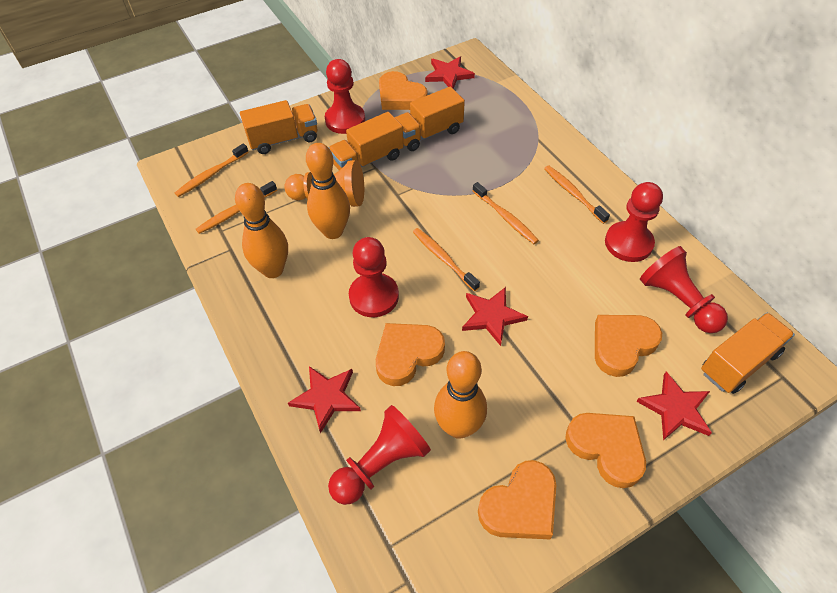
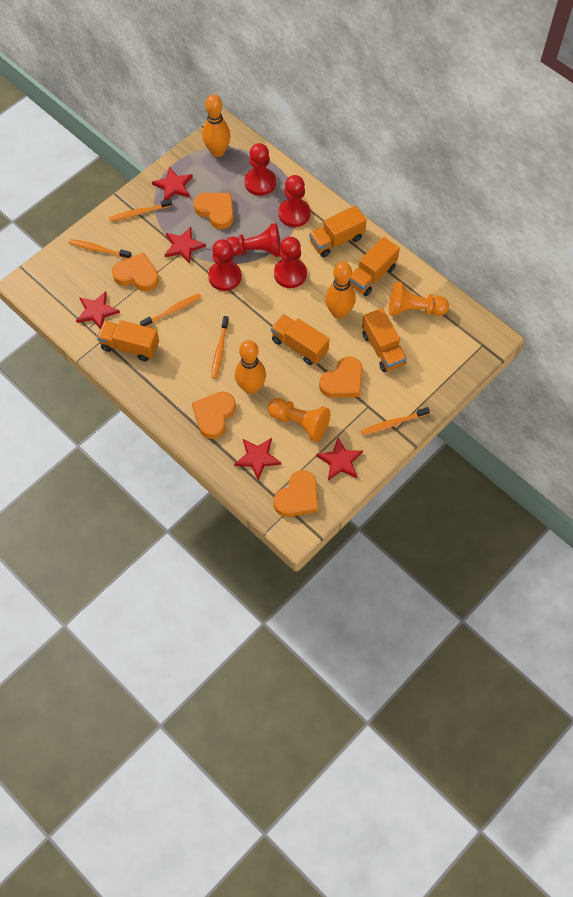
orange pawn: 1 -> 2
orange truck: 4 -> 5
red star: 4 -> 5

